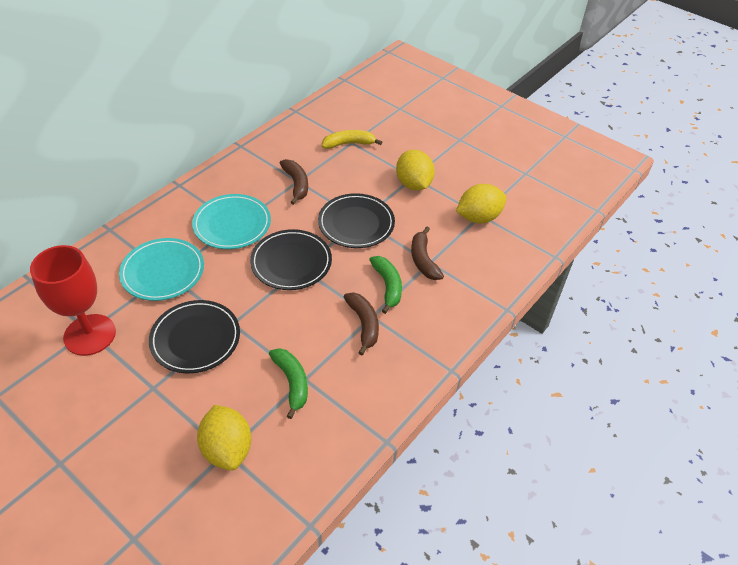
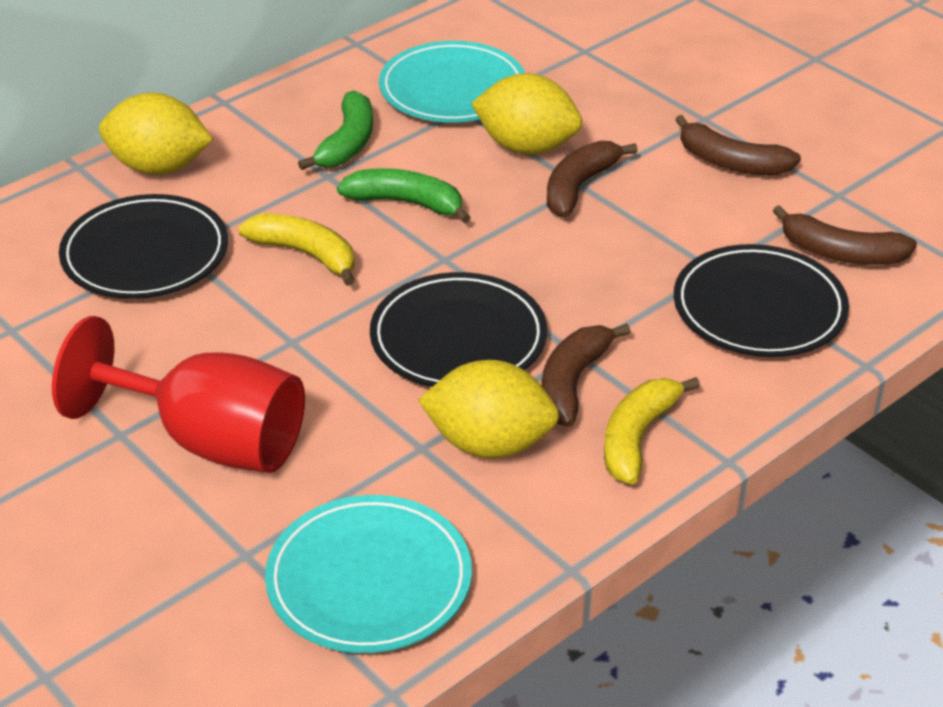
brown banana: 3 -> 4
yellow banana: 1 -> 2

